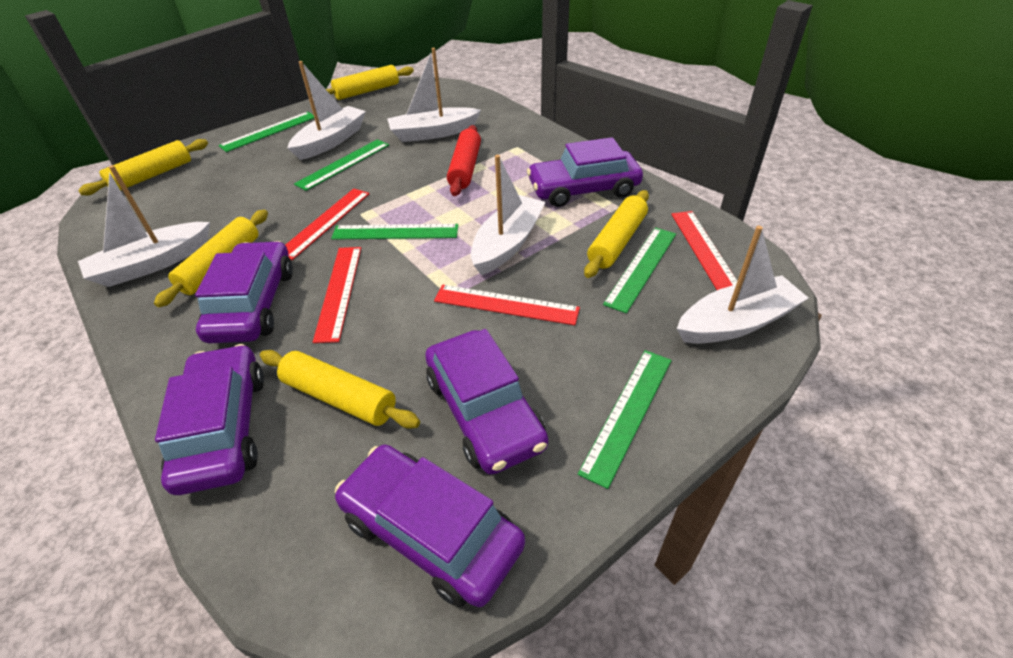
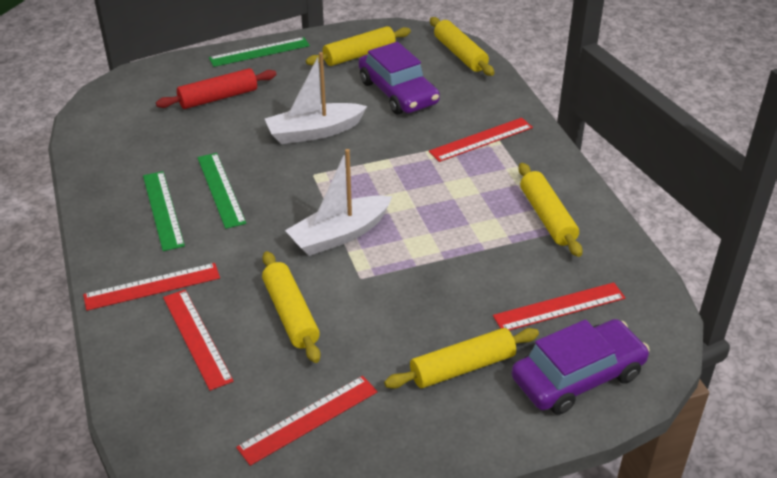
green ruler: 5 -> 3
purple car: 5 -> 2
red ruler: 4 -> 5
white boat: 5 -> 2

